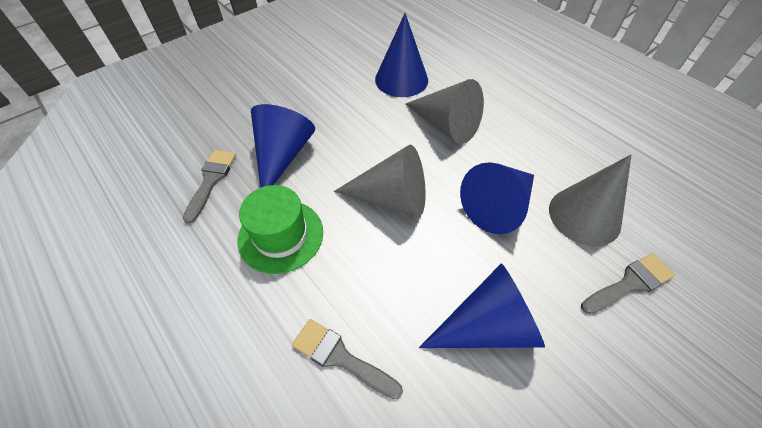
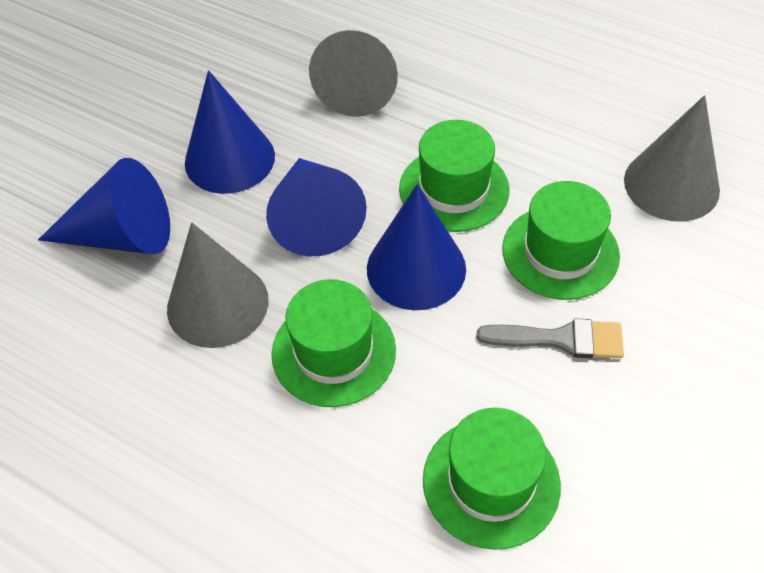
green hat: 1 -> 4
grey brush: 3 -> 1

